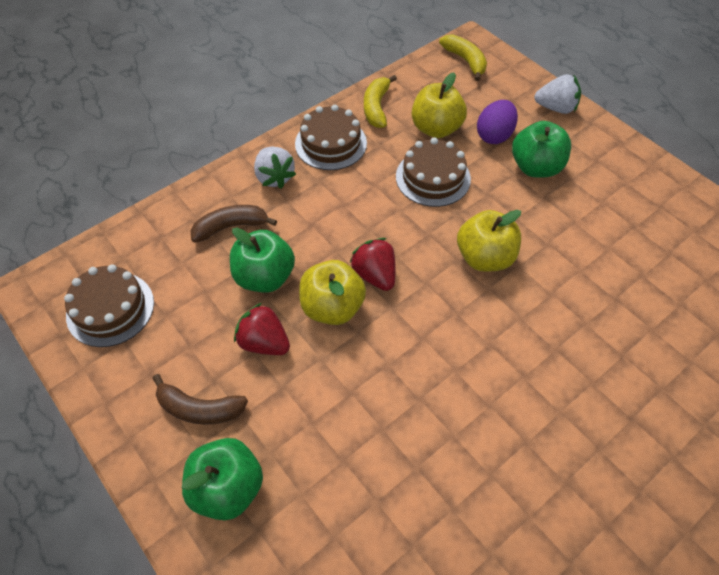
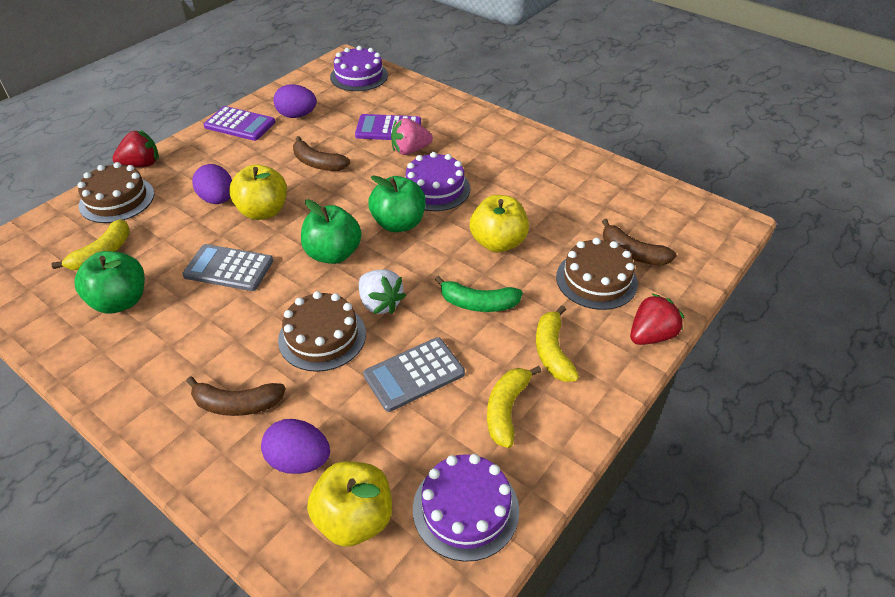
brown banana: 2 -> 3
green banana: 0 -> 1
grey calculator: 0 -> 2
pink strawberry: 0 -> 1
purple cake: 0 -> 3
purple calculator: 0 -> 2
purple egg: 1 -> 3
white strawberry: 2 -> 1
yellow banana: 2 -> 3

